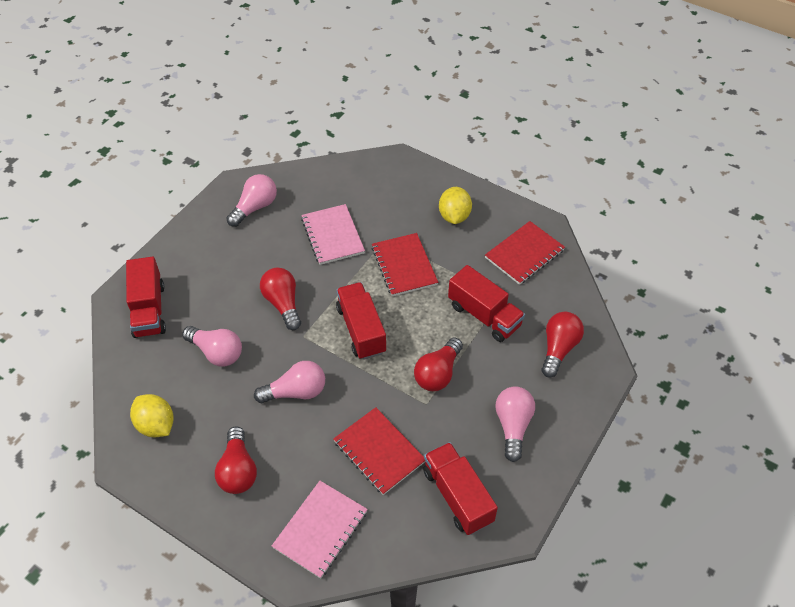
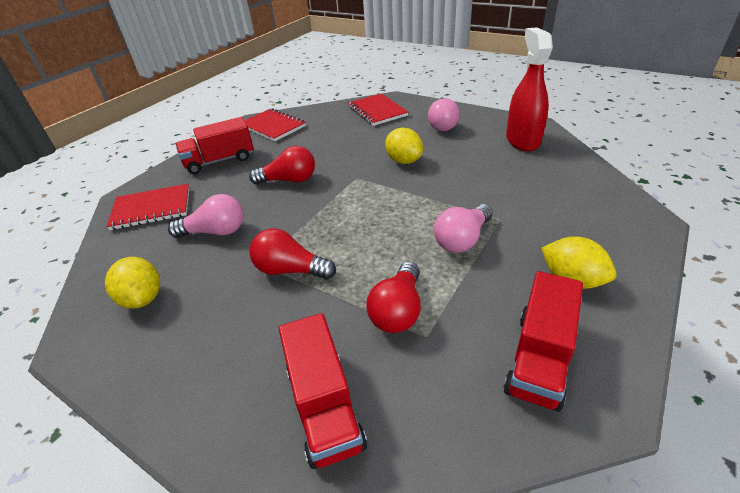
pink light bulb: 4 -> 3
pink notebook: 2 -> 0
red light bulb: 4 -> 3
red spray bottle: 0 -> 1
red truck: 4 -> 3
yellow lemon: 2 -> 3

